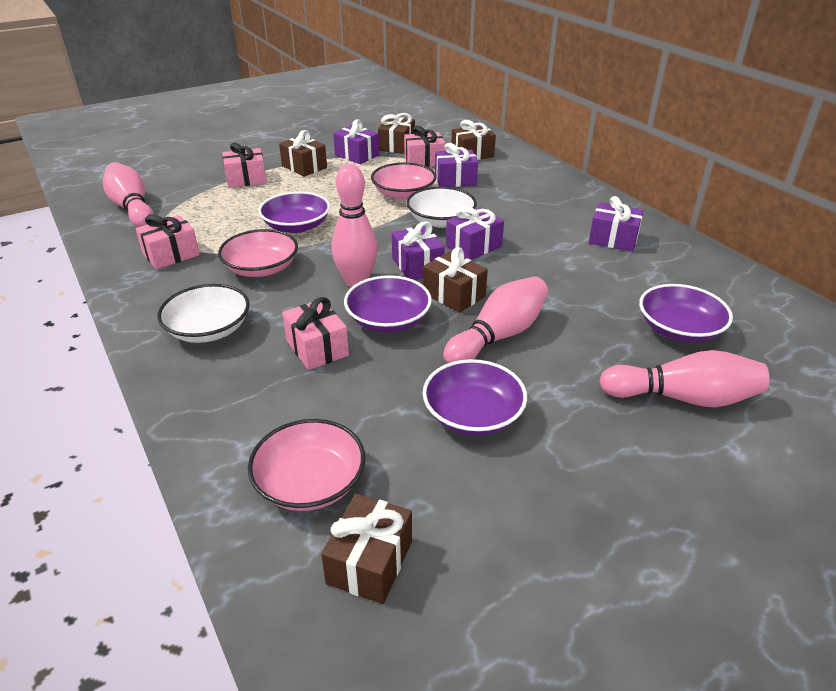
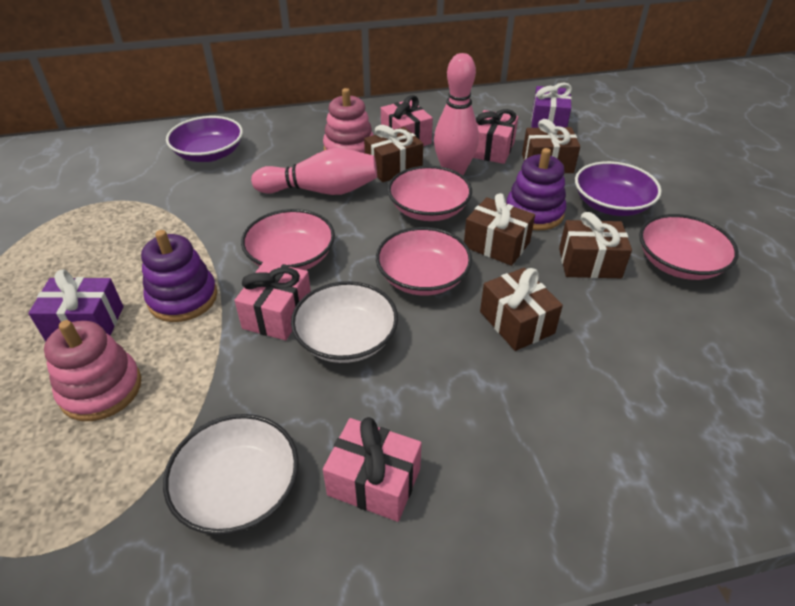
pink bowl: 3 -> 4
pink bowling pin: 4 -> 2
pink stacking toy: 0 -> 2
purple bowl: 4 -> 2
purple gift: 5 -> 2
purple stacking toy: 0 -> 2

